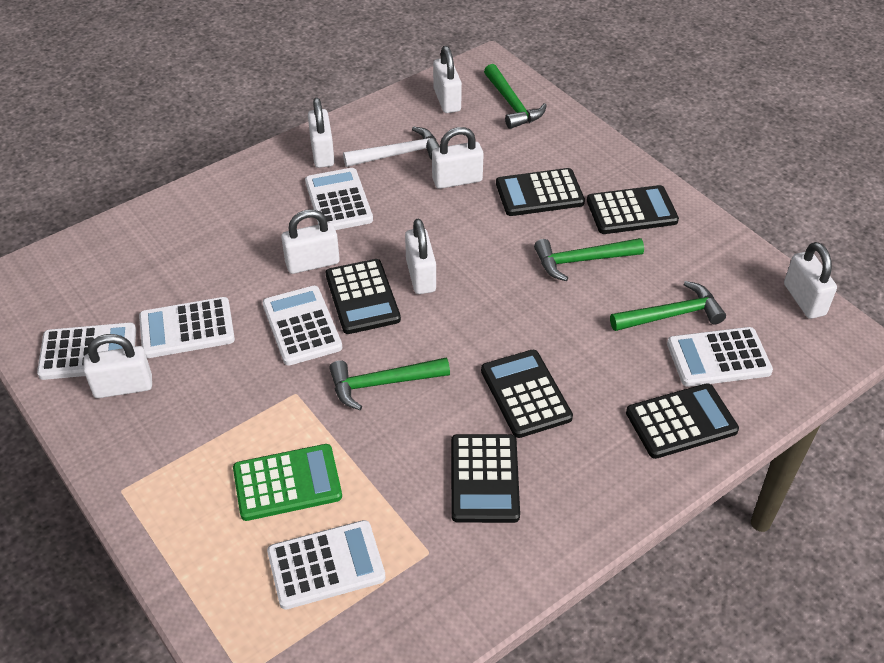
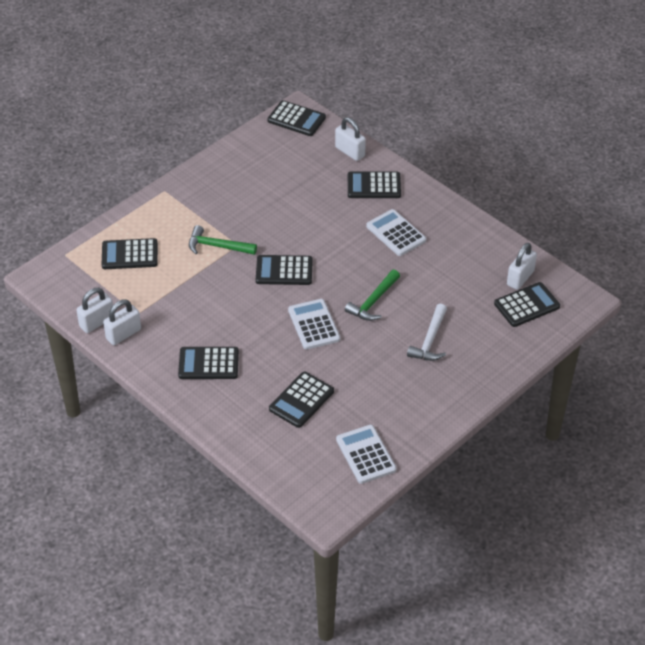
black calculator: 6 -> 7
green calculator: 1 -> 0
green hammer: 4 -> 2
white calculator: 6 -> 3
white padlock: 7 -> 4

